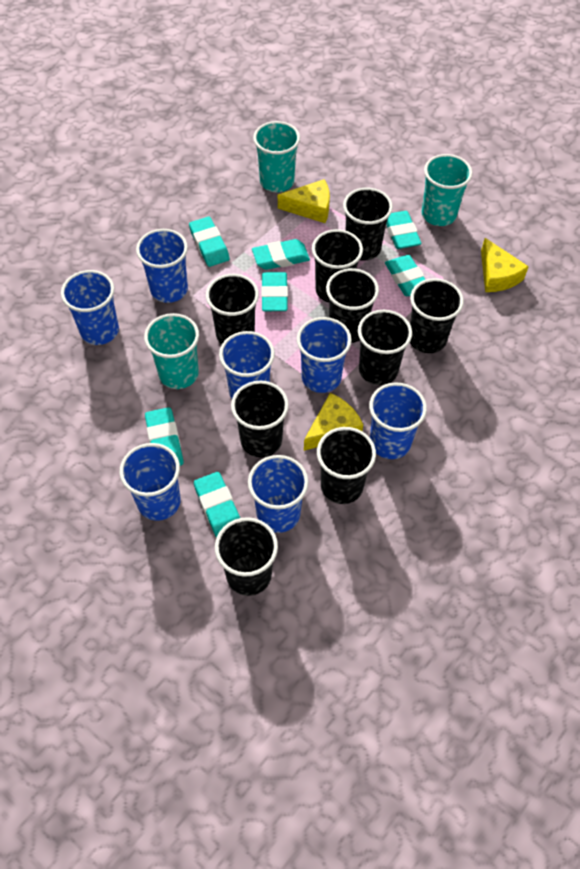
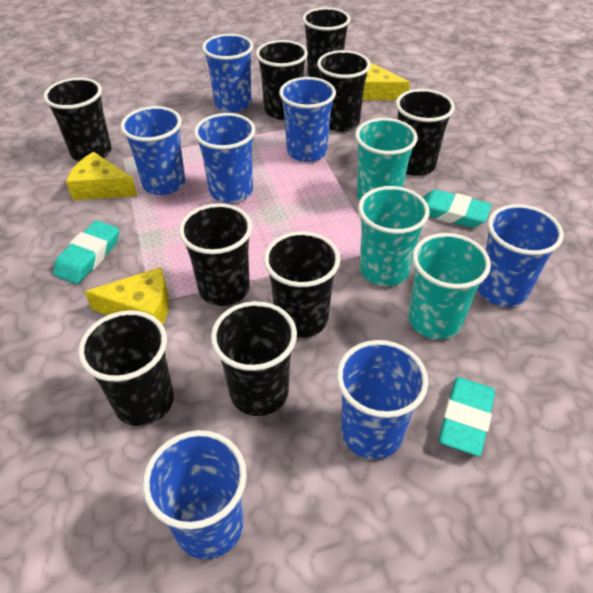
turquoise eraser: 7 -> 3

